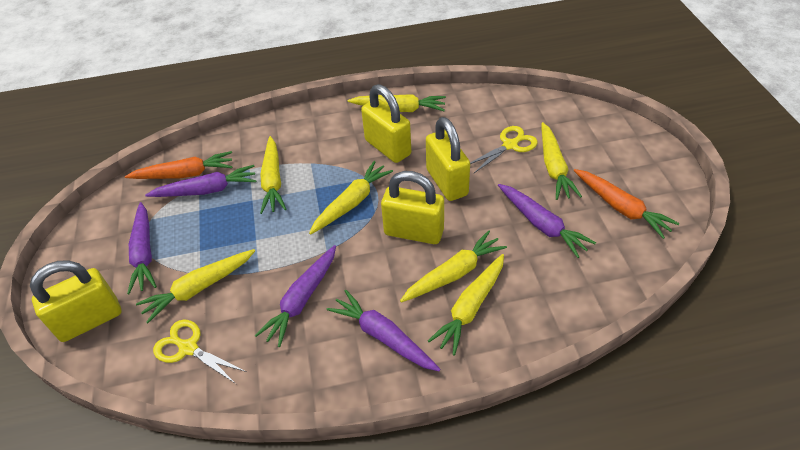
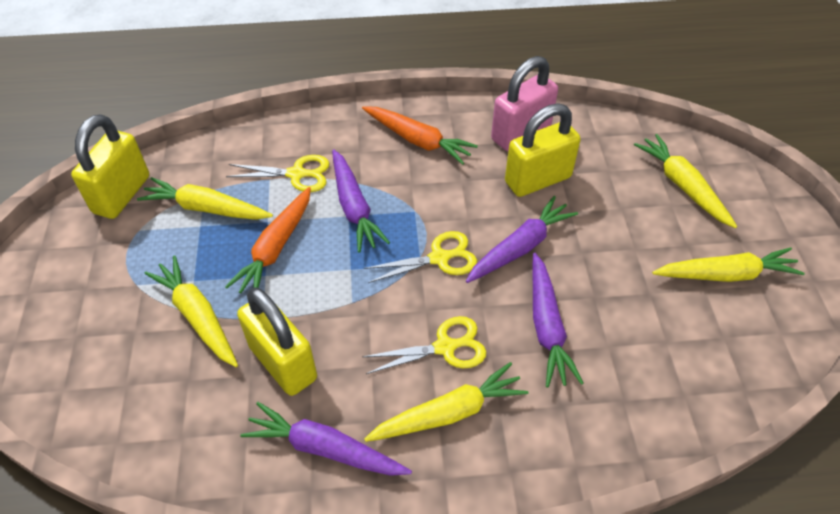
pink padlock: 0 -> 1
purple carrot: 5 -> 4
yellow carrot: 7 -> 5
yellow padlock: 4 -> 3
yellow scissors: 2 -> 3

